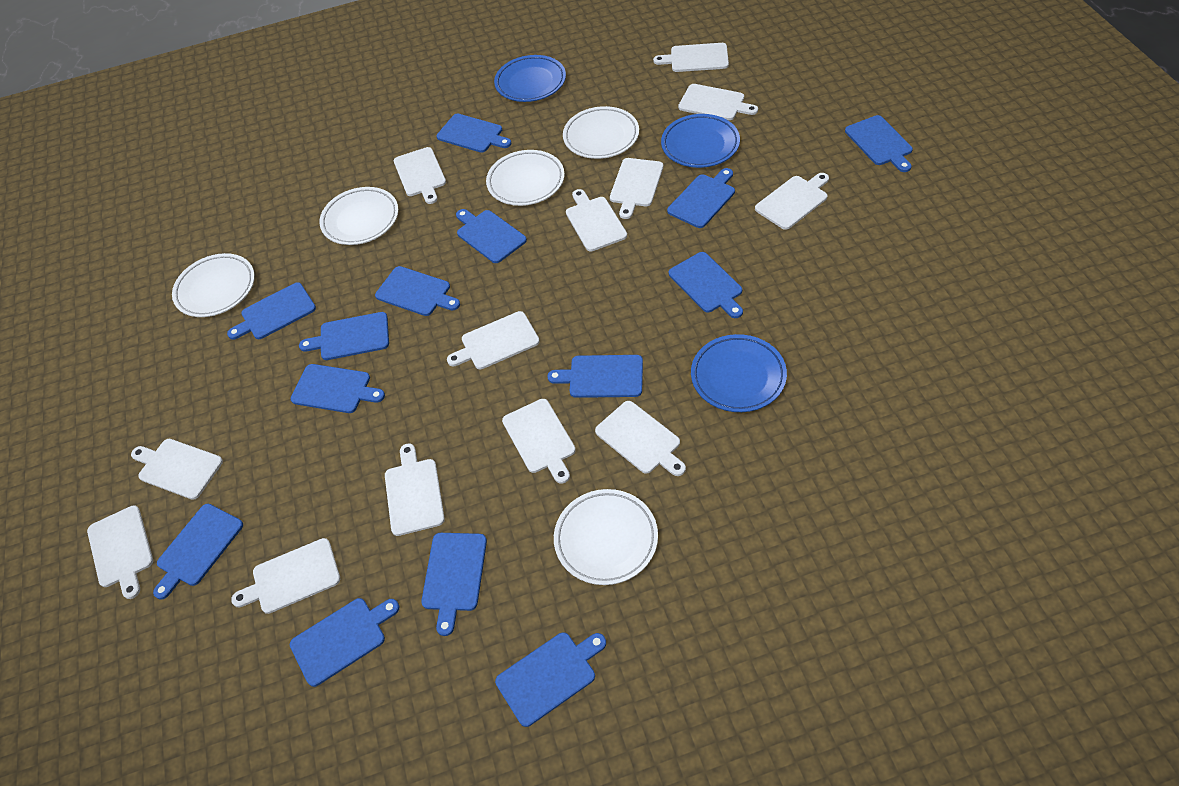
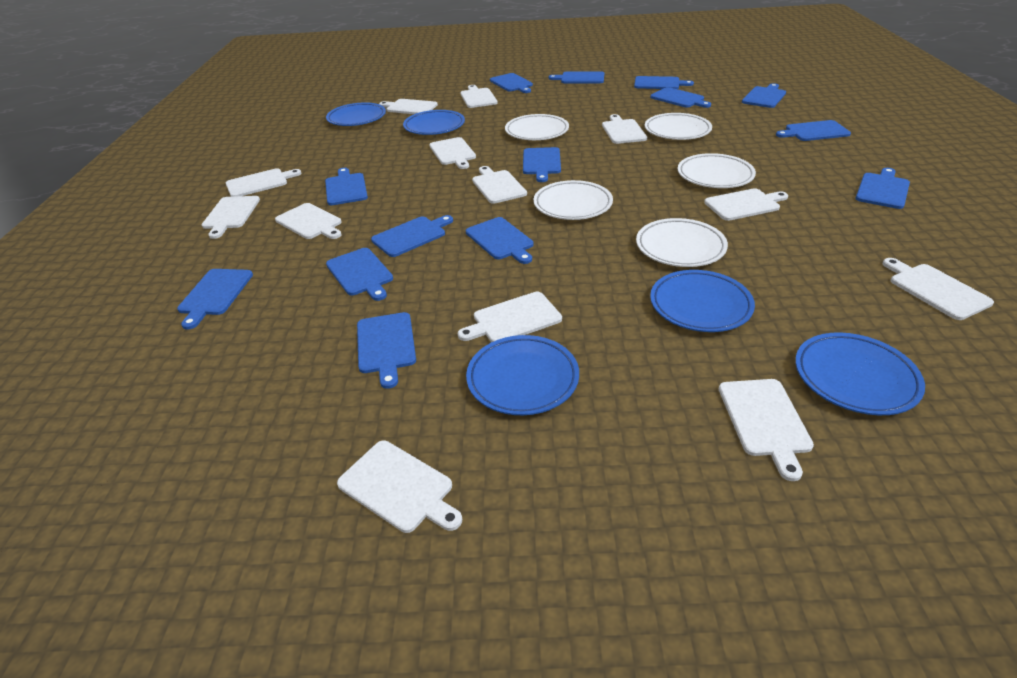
blue plate: 3 -> 5

